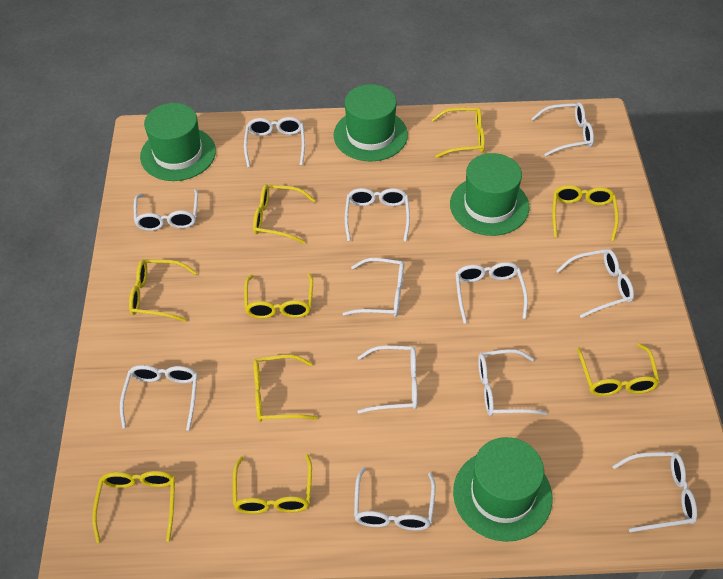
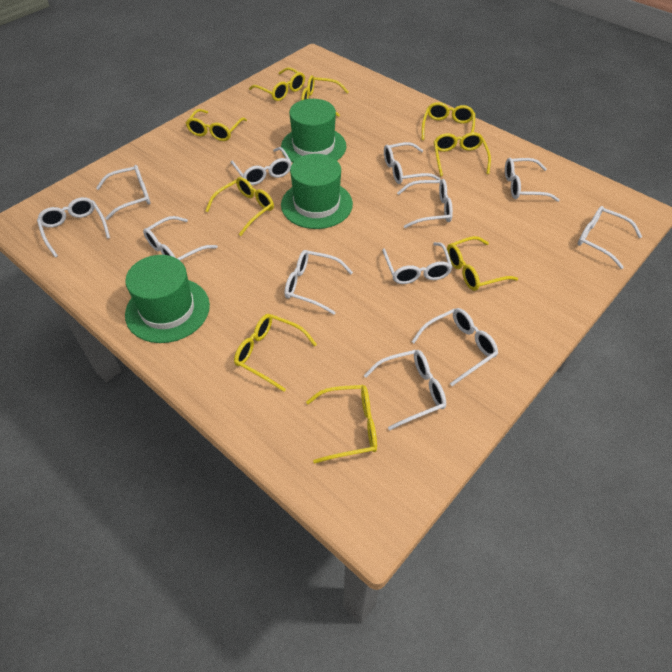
green hat: 4 -> 3

